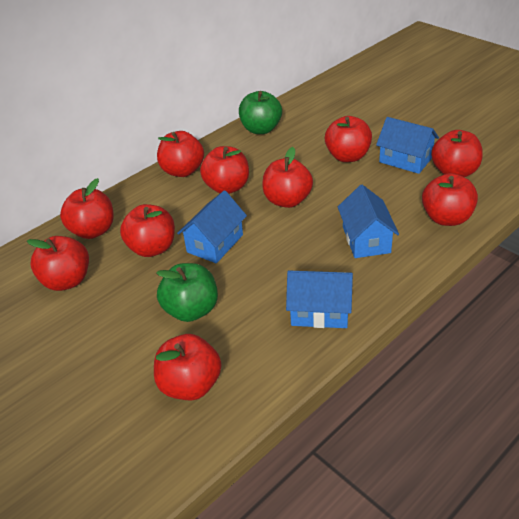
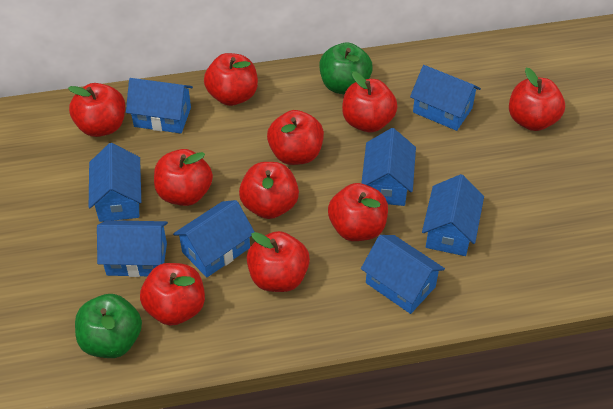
blue house: 4 -> 8

